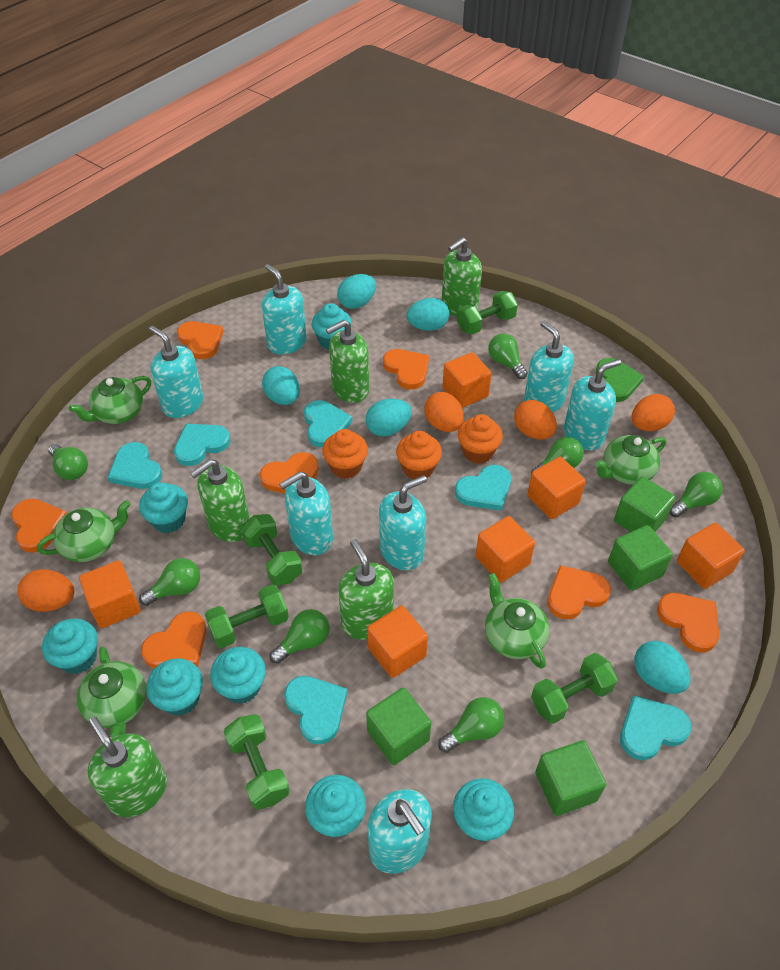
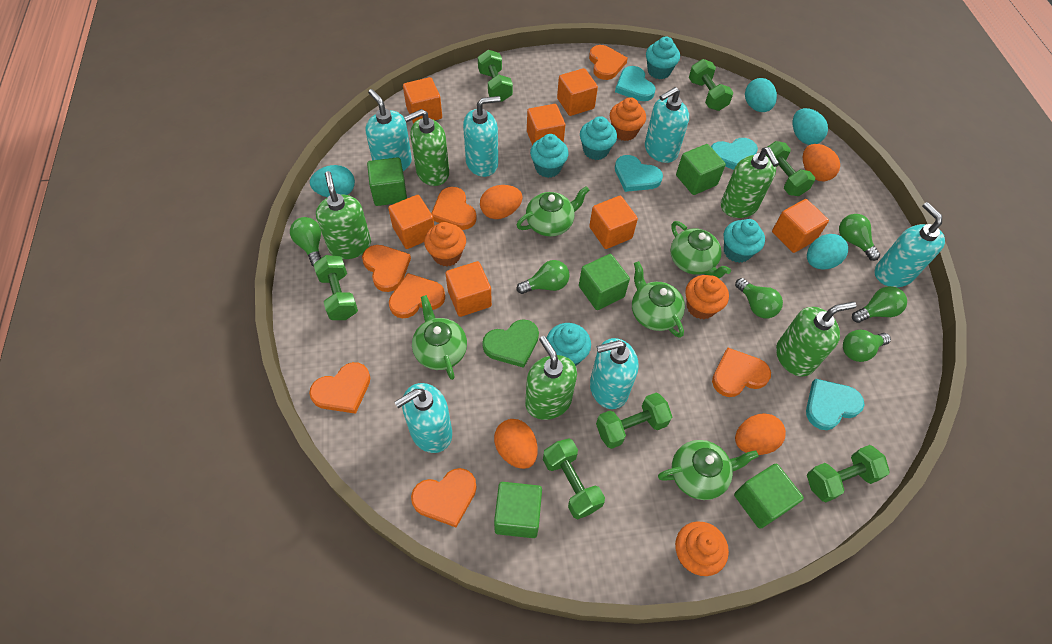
green cube: 4 -> 5
green dumbbell: 5 -> 7
green light bulb: 7 -> 6
orange cube: 6 -> 7
orange cupcake: 3 -> 4
turquoise cupcake: 7 -> 5
turquoise egg: 5 -> 4
turquoise heart: 6 -> 4
turquoise soap dispenser: 7 -> 6

